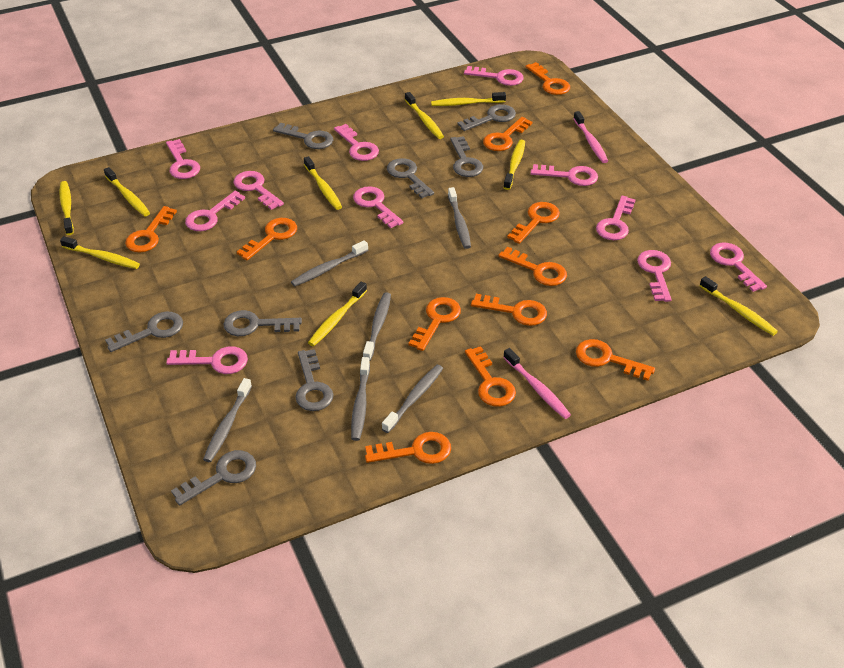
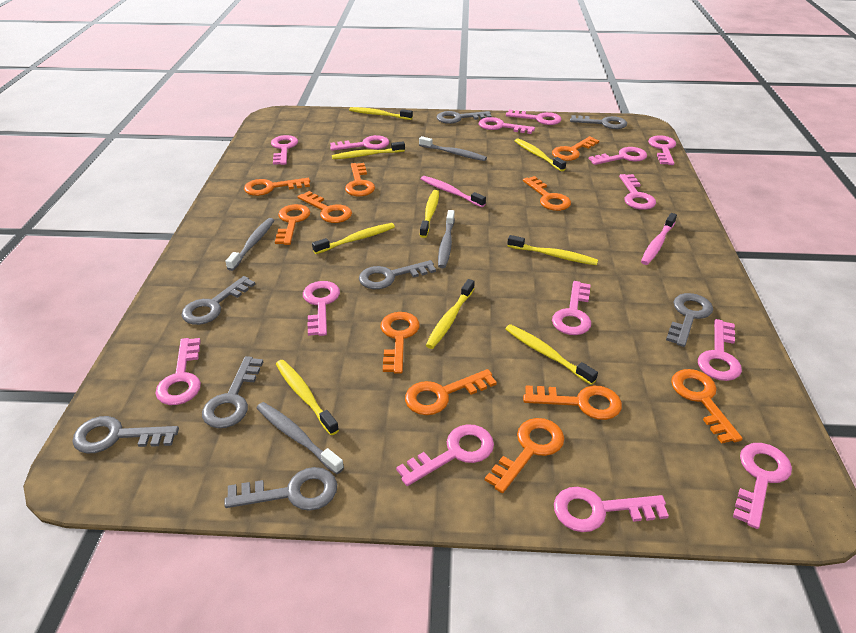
grey toothbrush: 6 -> 4
pink key: 11 -> 14

